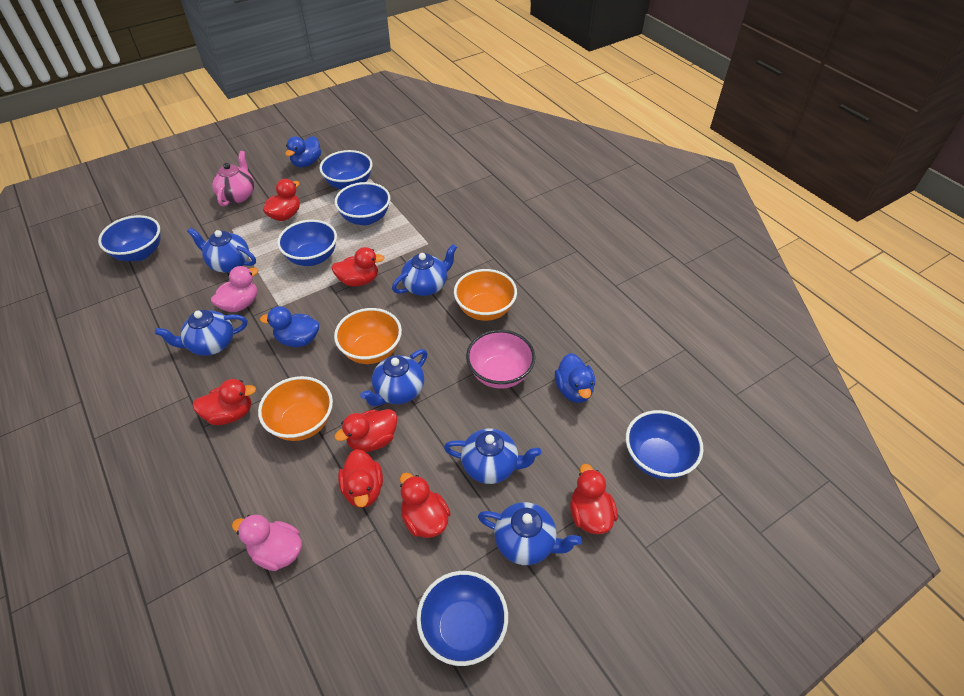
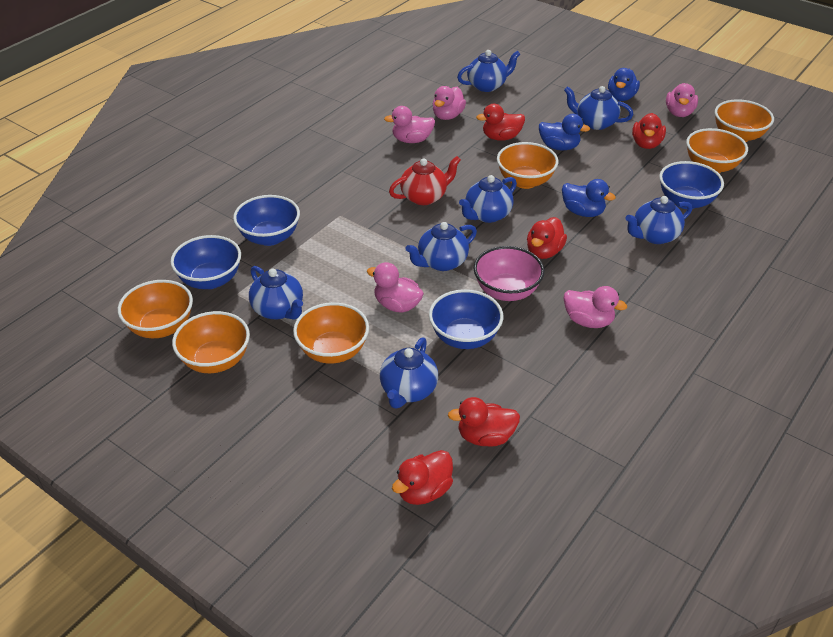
blue bowl: 6 -> 4
blue teapot: 6 -> 7
orange bowl: 3 -> 6
pink duck: 2 -> 5
pink teapot: 1 -> 0
red duck: 7 -> 5
red teapot: 0 -> 1

